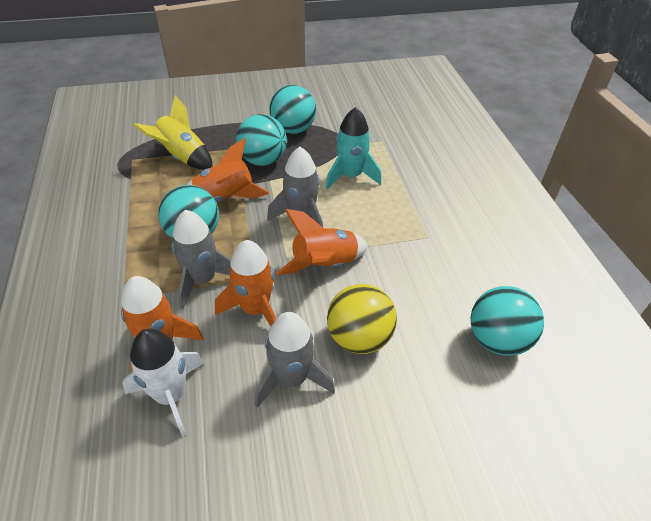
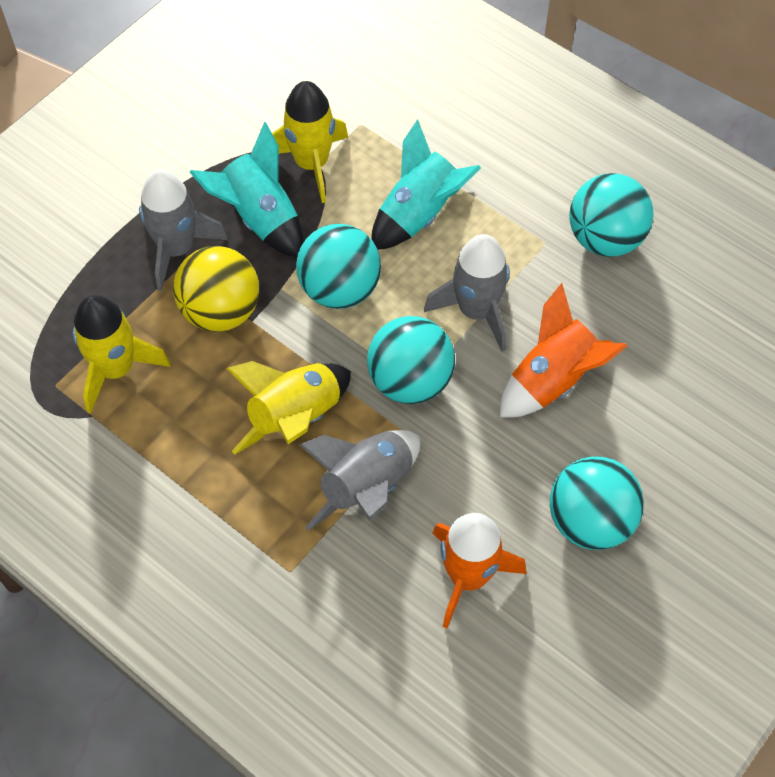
orange rocket: 4 -> 2
turquoise rocket: 1 -> 2
white rocket: 1 -> 0
yellow rocket: 1 -> 3

